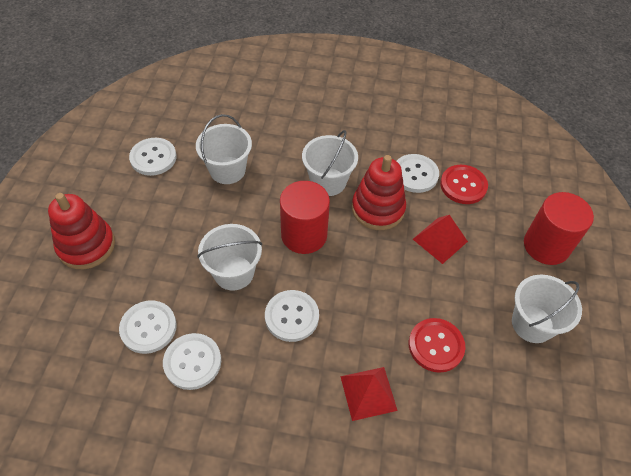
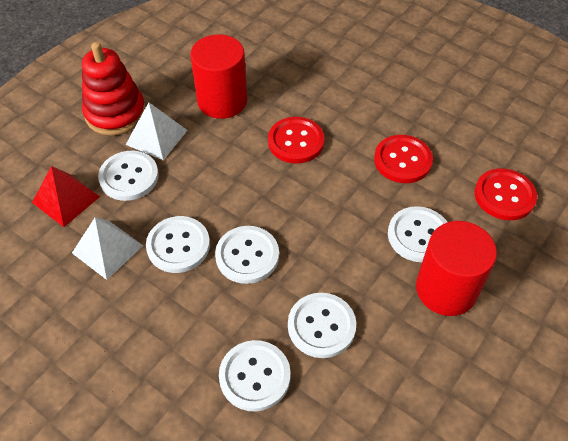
red button: 2 -> 3
red pyramid: 2 -> 1
red stacking toy: 2 -> 1
white bucket: 4 -> 0
white button: 5 -> 6
white pyramid: 0 -> 2

